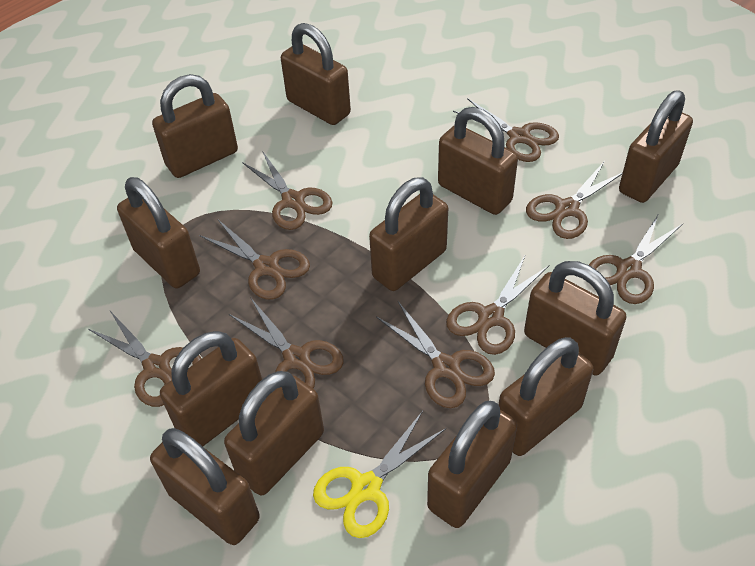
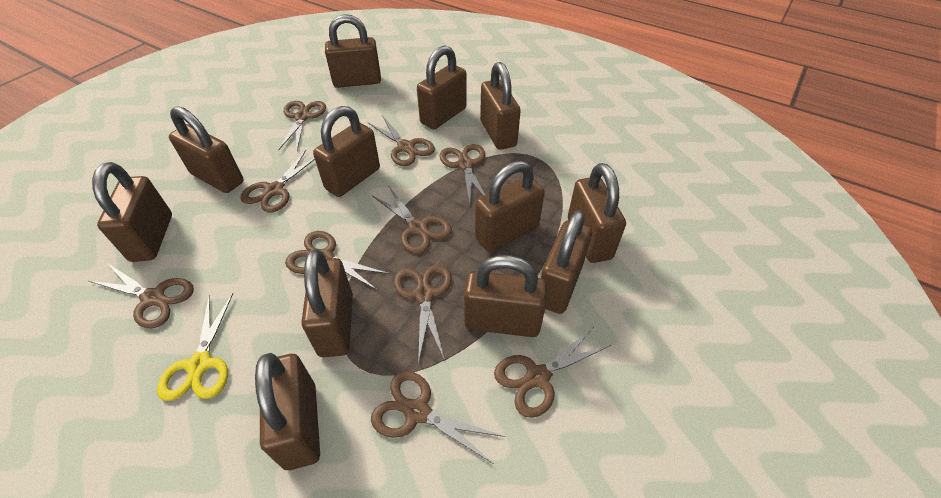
brown scissors: 9 -> 10

